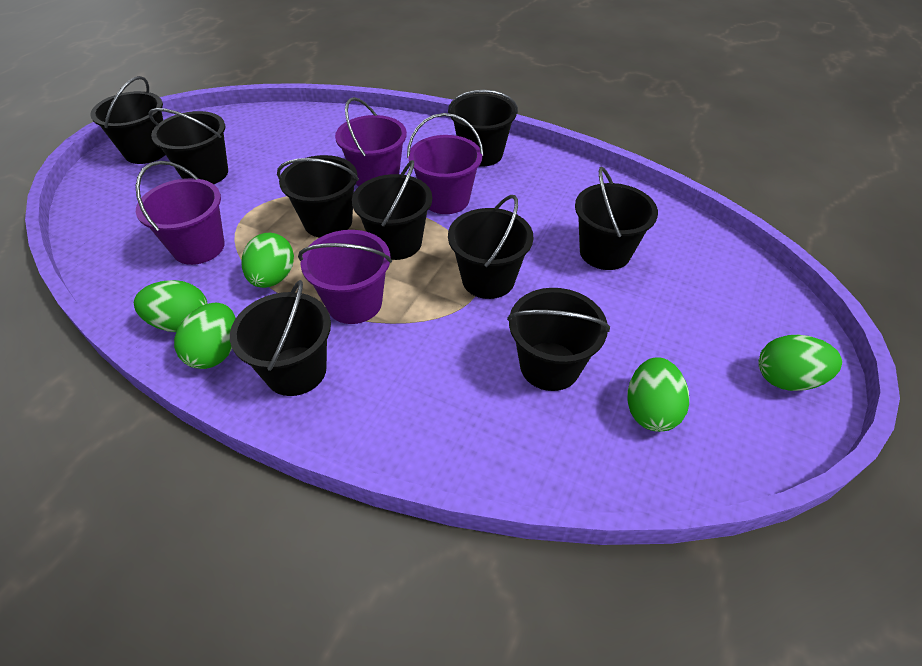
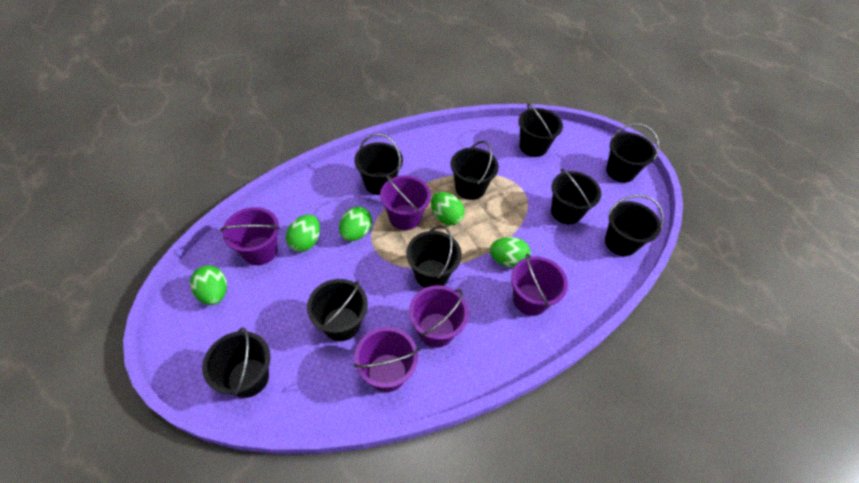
purple bucket: 4 -> 5

